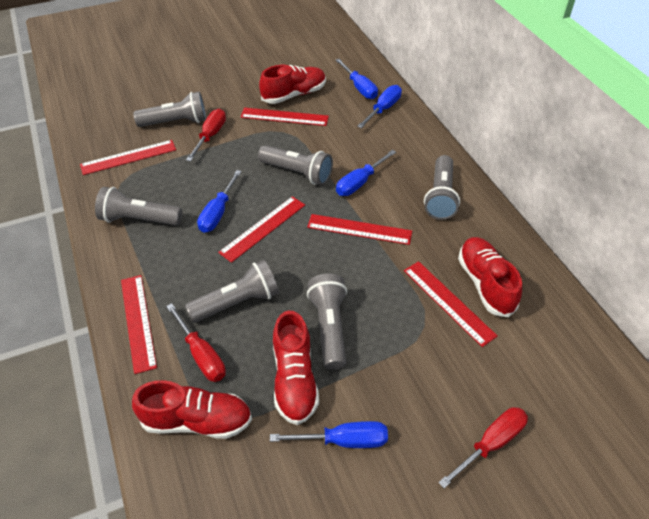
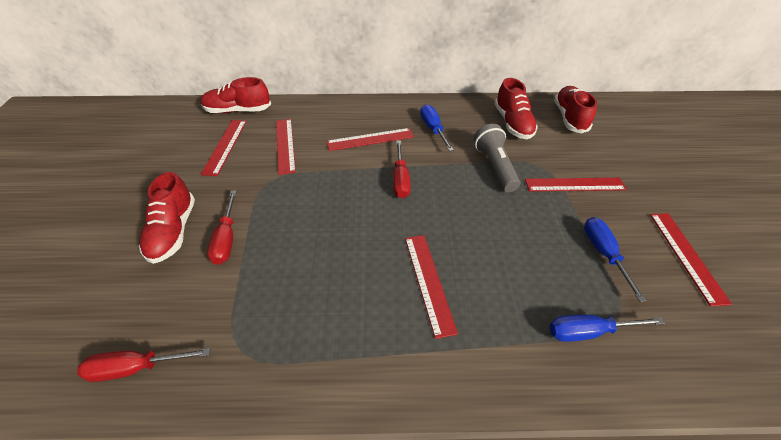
blue screwdriver: 5 -> 3
grey flashlight: 6 -> 1

